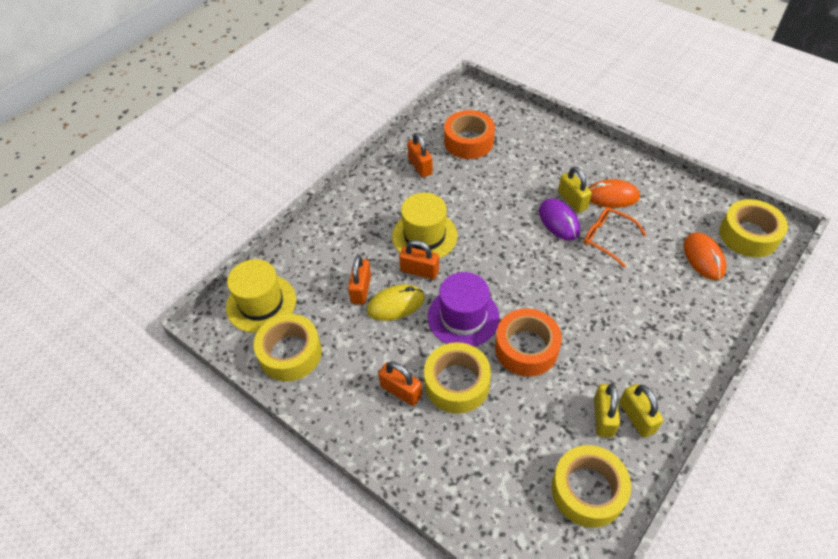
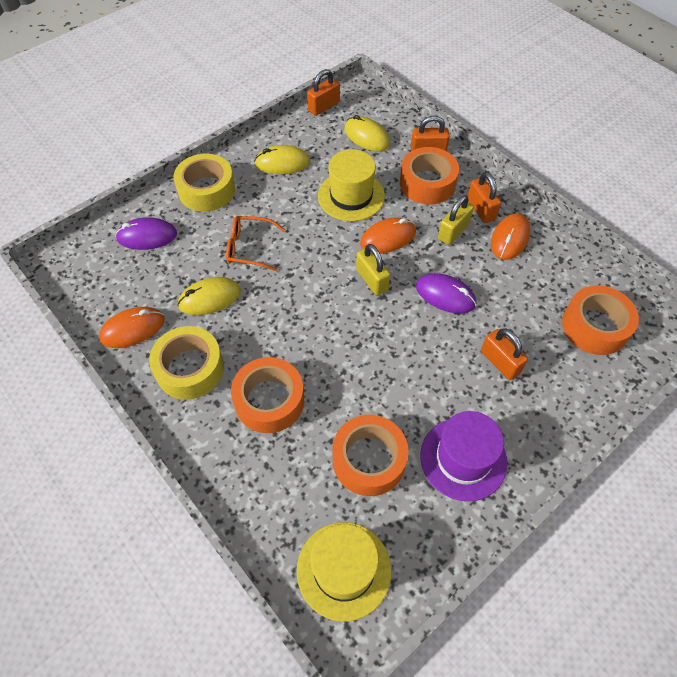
orange mouse: 2 -> 3
orange tape: 2 -> 4
purple mouse: 1 -> 2
yellow mouse: 1 -> 3
yellow padlock: 3 -> 2
yellow tape: 4 -> 2

